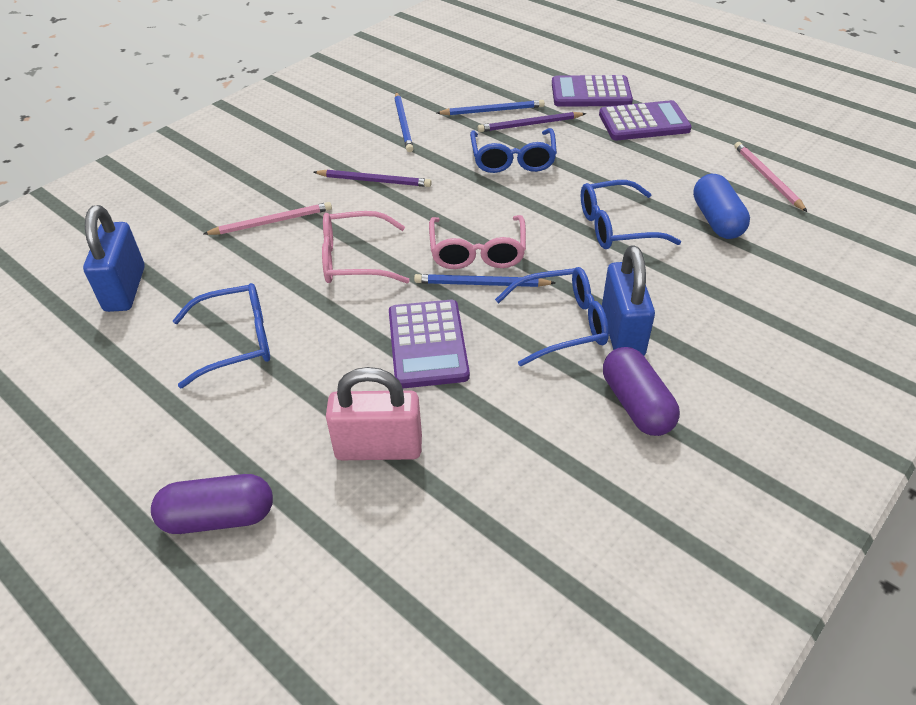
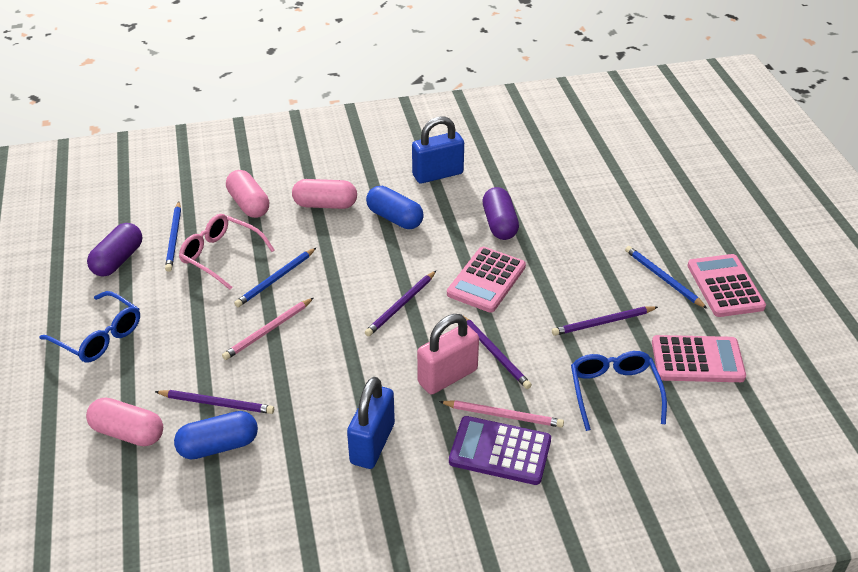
blue capsule: 1 -> 2
blue glasses: 4 -> 2
pink calculator: 0 -> 3
pink capsule: 0 -> 3
pink glasses: 2 -> 1
purple calculator: 3 -> 1
purple pencil: 2 -> 4

